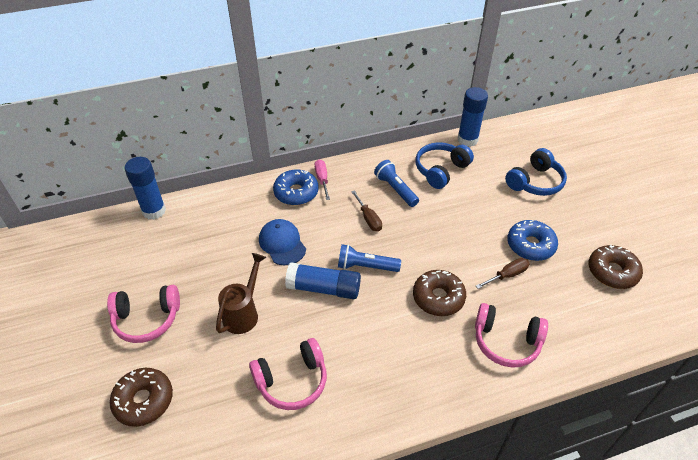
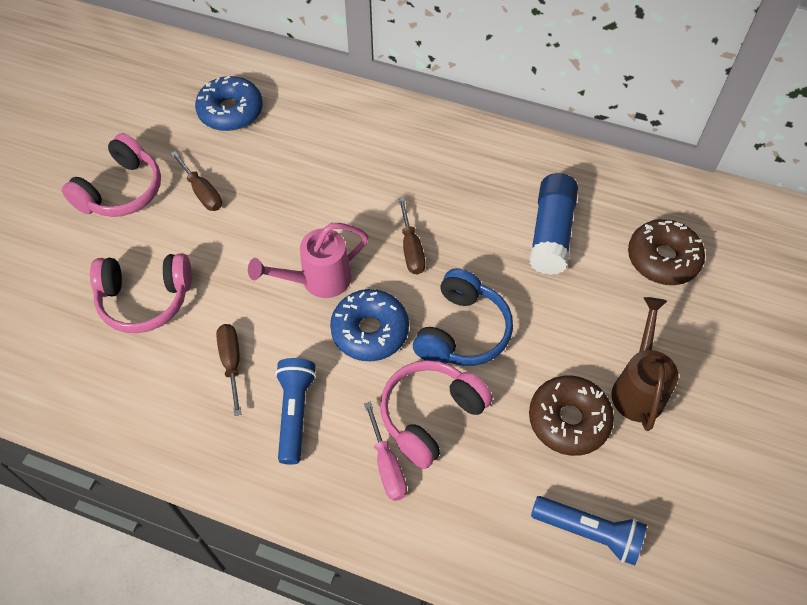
blue cap: 1 -> 0
blue glue stick: 3 -> 1
blue headphones: 2 -> 1
brown donut: 3 -> 2
brown screwdriver: 2 -> 3
pink watering can: 0 -> 1

